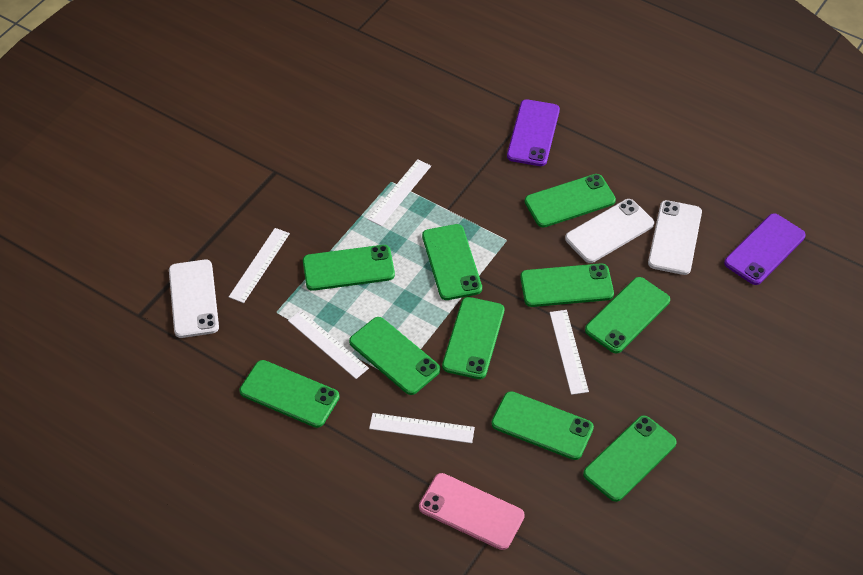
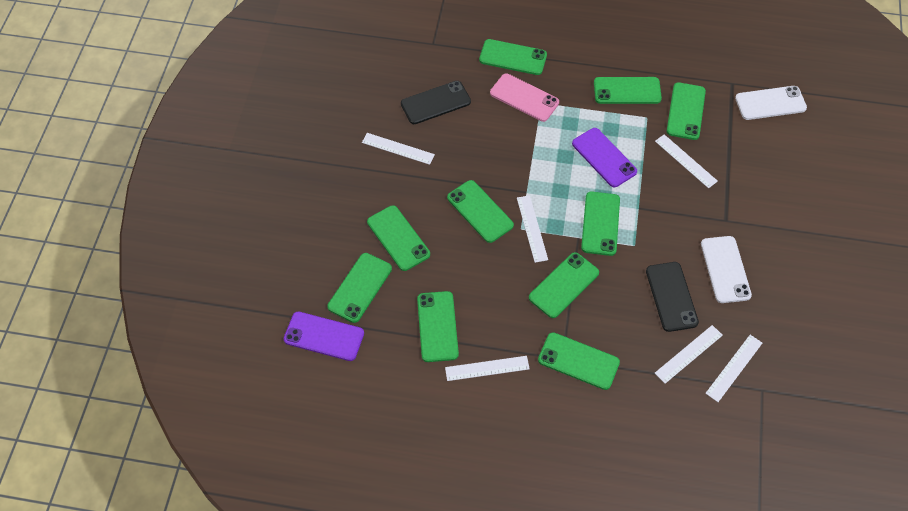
black phone: 0 -> 2
white phone: 3 -> 2
white ruler: 5 -> 6

